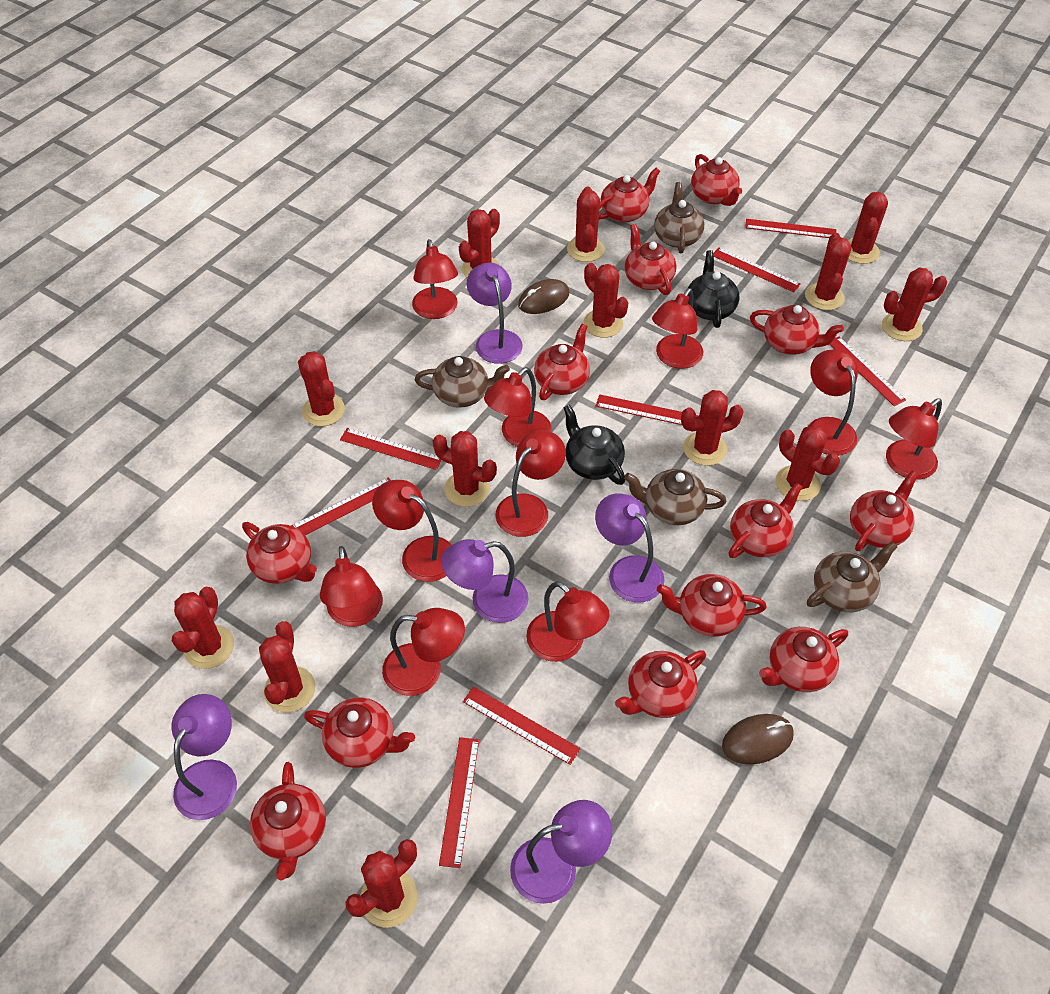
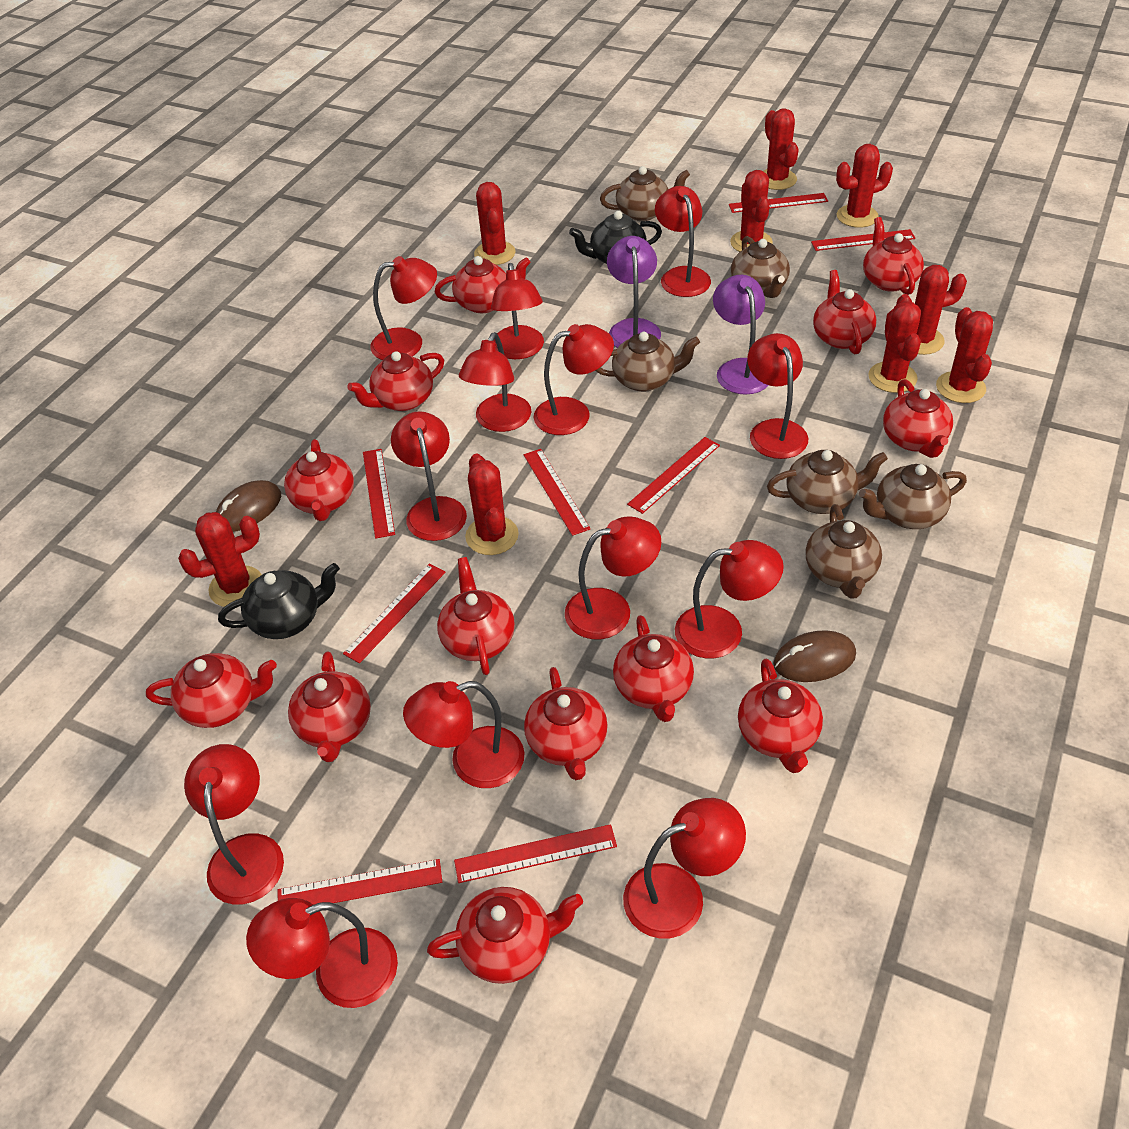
brown teapot: 4 -> 6
purple lamp: 5 -> 2
red cactus: 13 -> 9
red lamp: 10 -> 13

